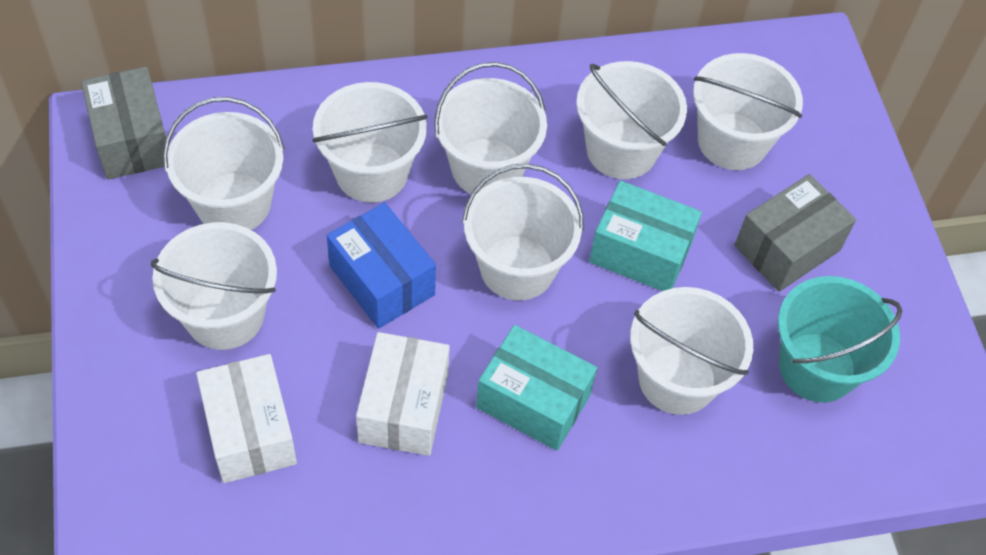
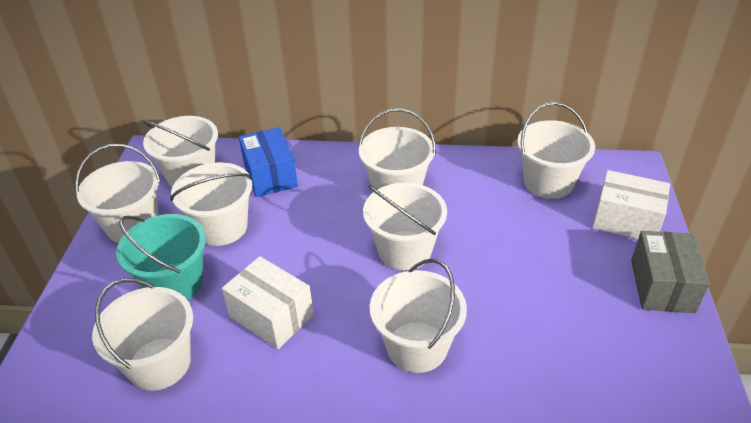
grey box: 2 -> 1
turquoise box: 2 -> 0

